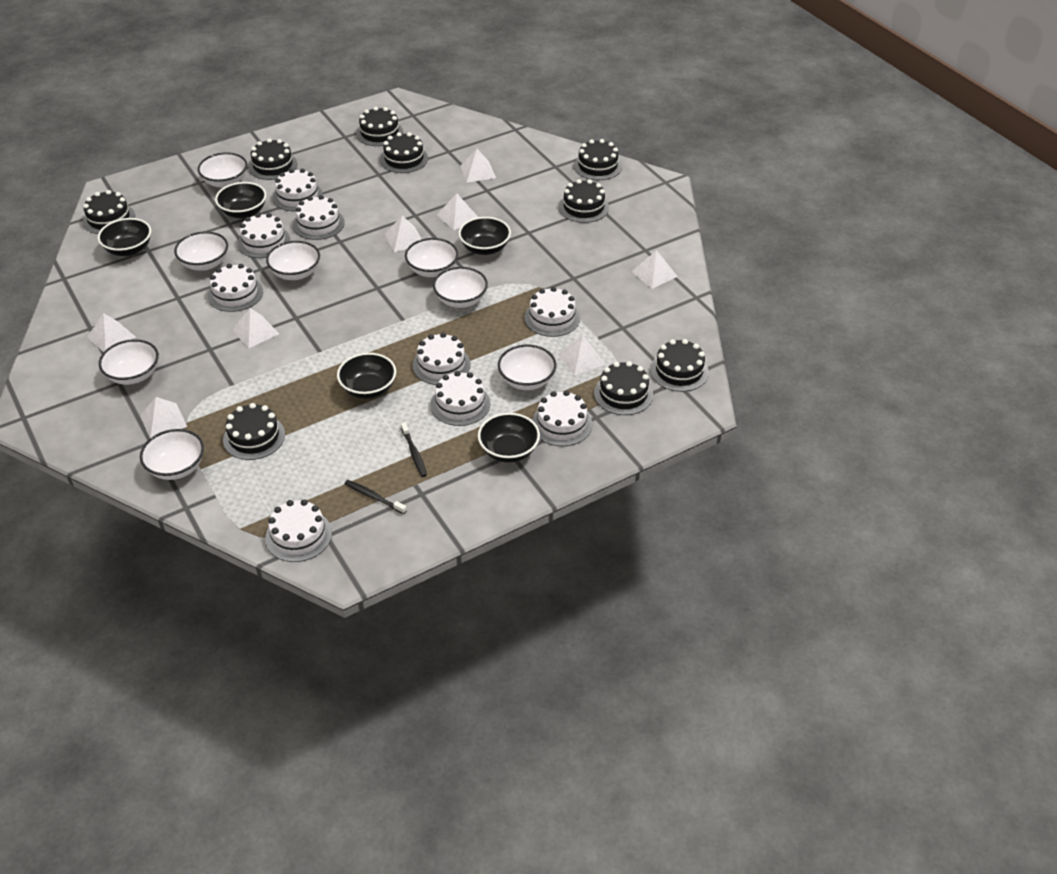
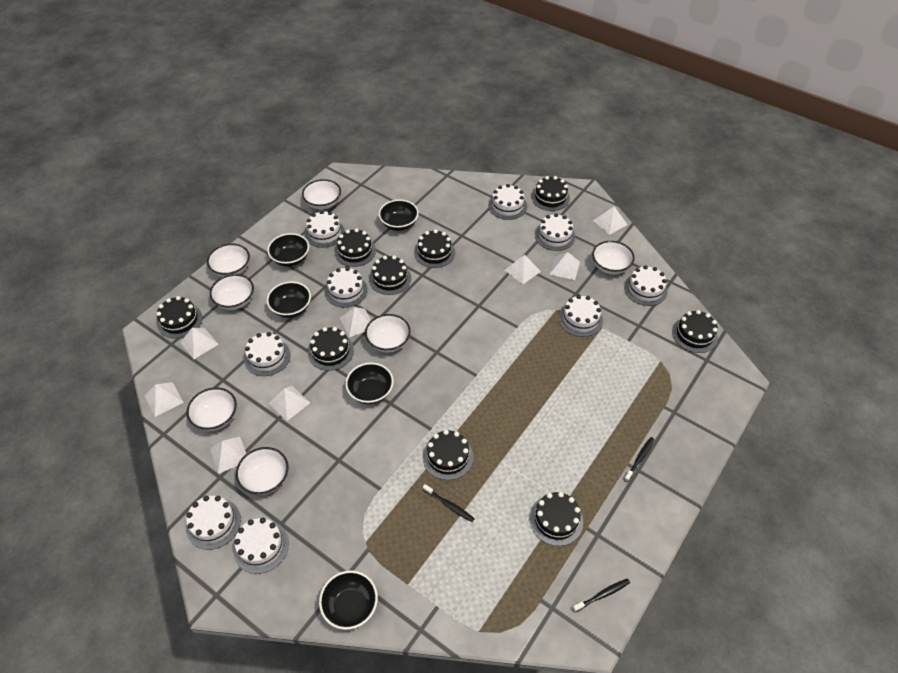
black toothbrush: 2 -> 3
white bowl: 8 -> 7

